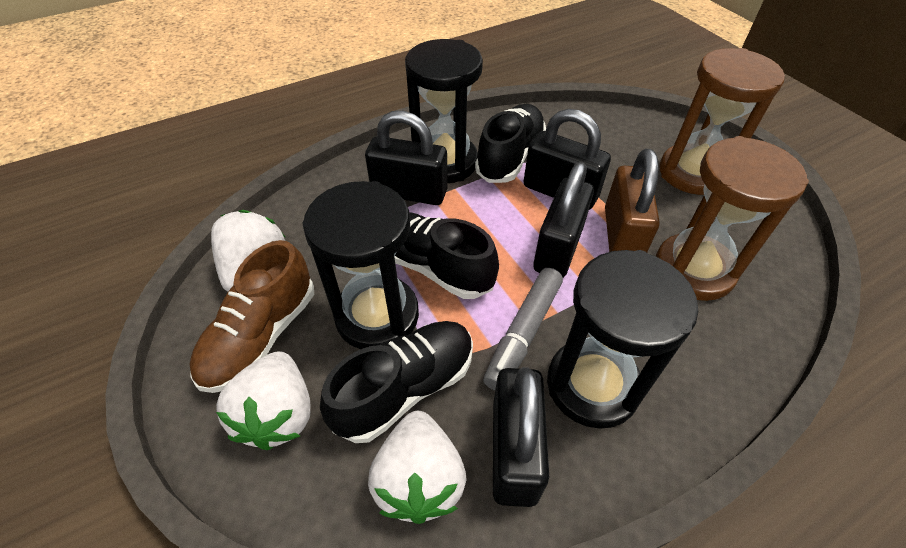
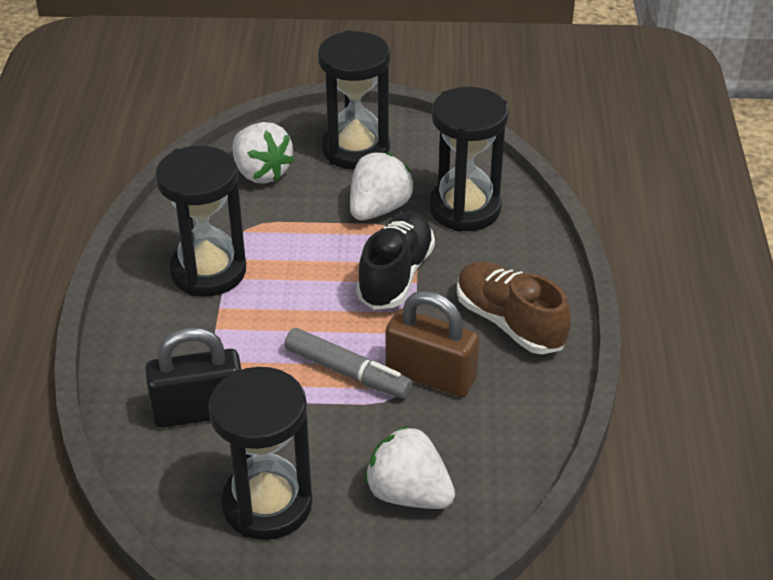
black hourglass: 3 -> 4
black padlock: 4 -> 1
black shoe: 3 -> 1
brown hourglass: 2 -> 0

